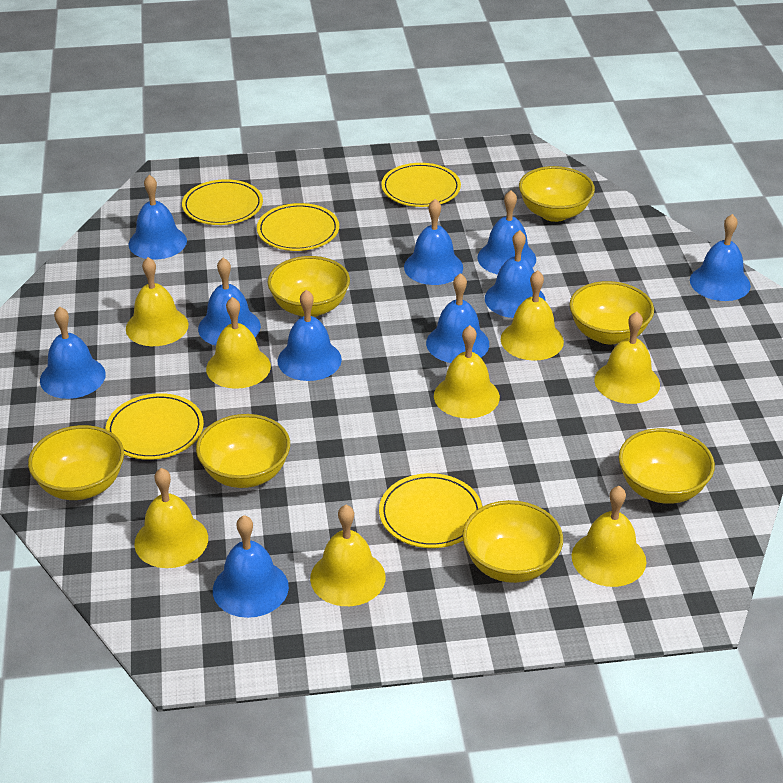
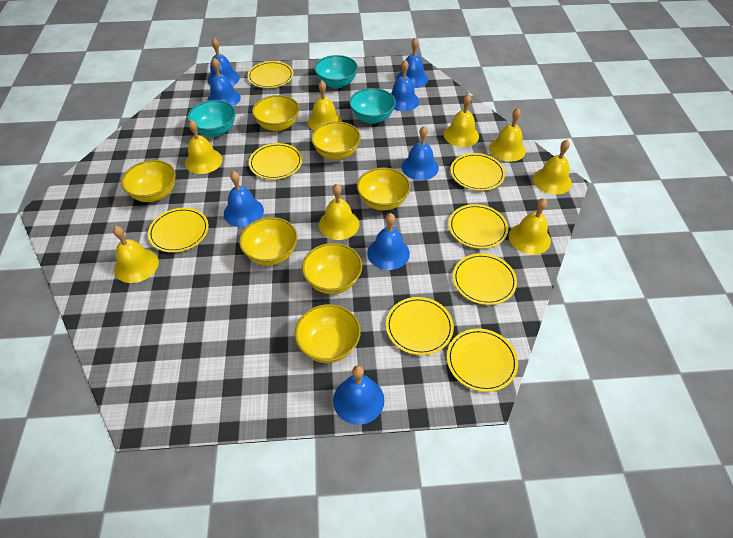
blue bell: 10 -> 8
turquoise bowl: 0 -> 3
yellow plate: 5 -> 8

